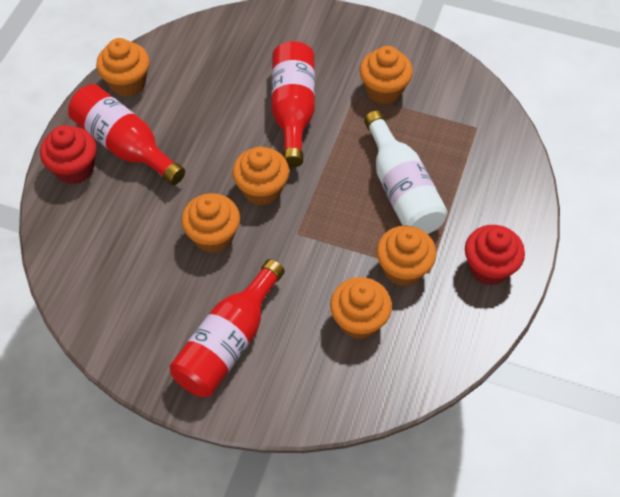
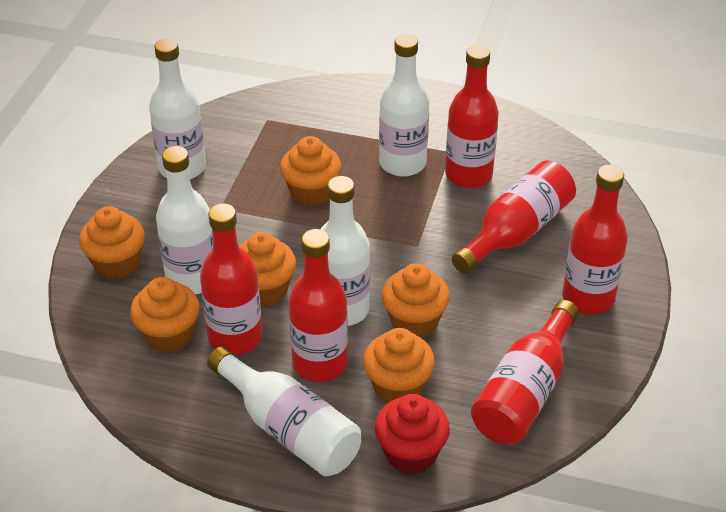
red bottle: 3 -> 6
red cupcake: 2 -> 1
white bottle: 1 -> 5

